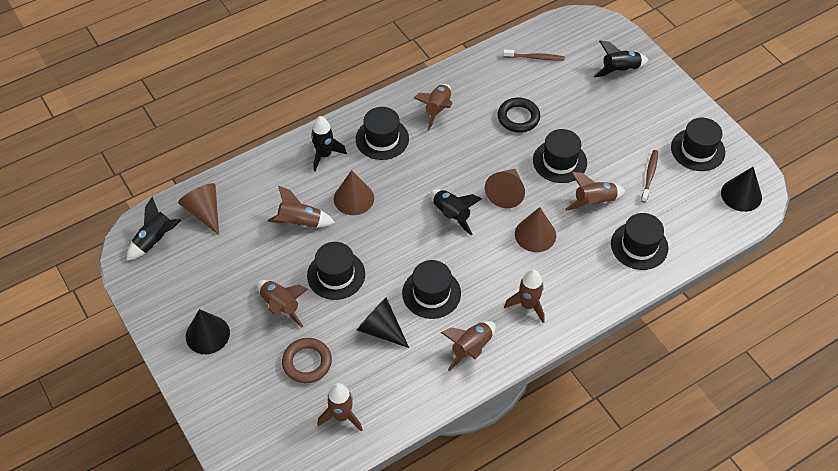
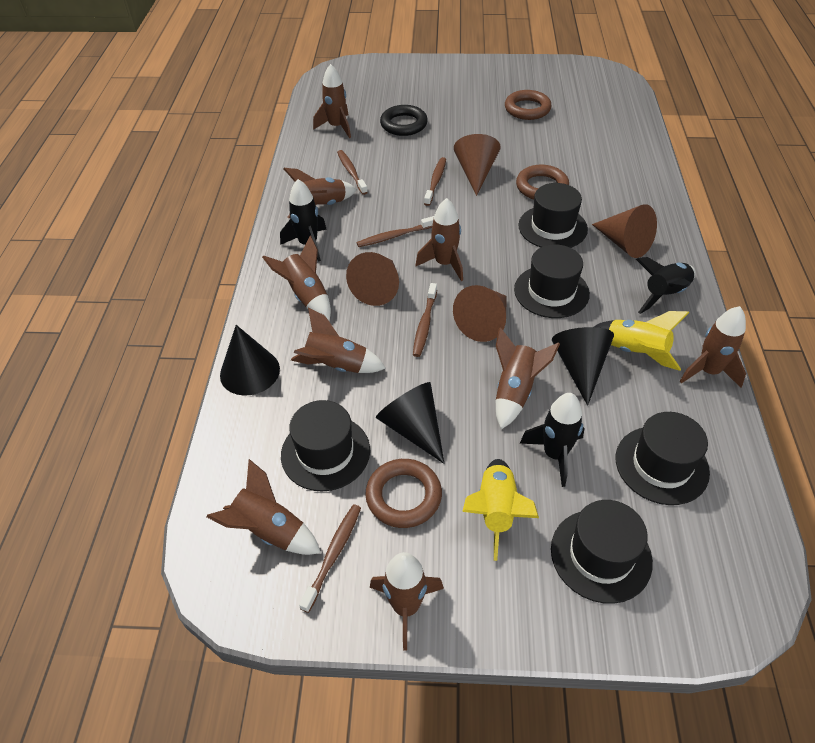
black hat: 6 -> 5
black rocket: 4 -> 3
brown ring: 1 -> 3
brown rocket: 7 -> 9
brown toothbrush: 2 -> 5
yellow rocket: 0 -> 2

